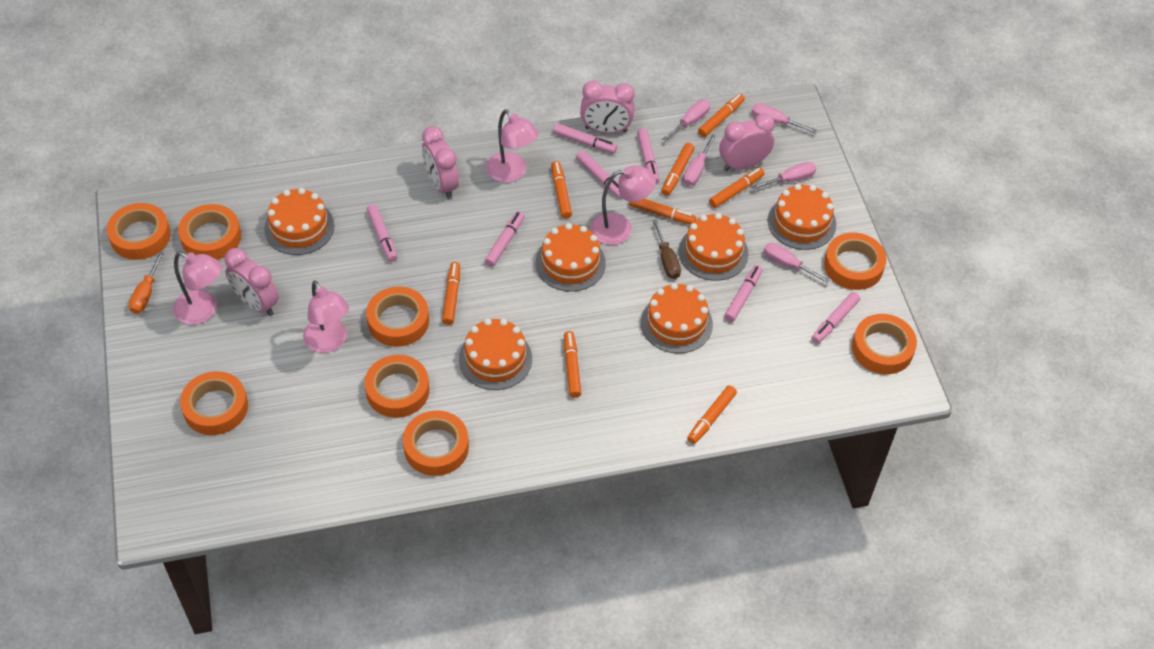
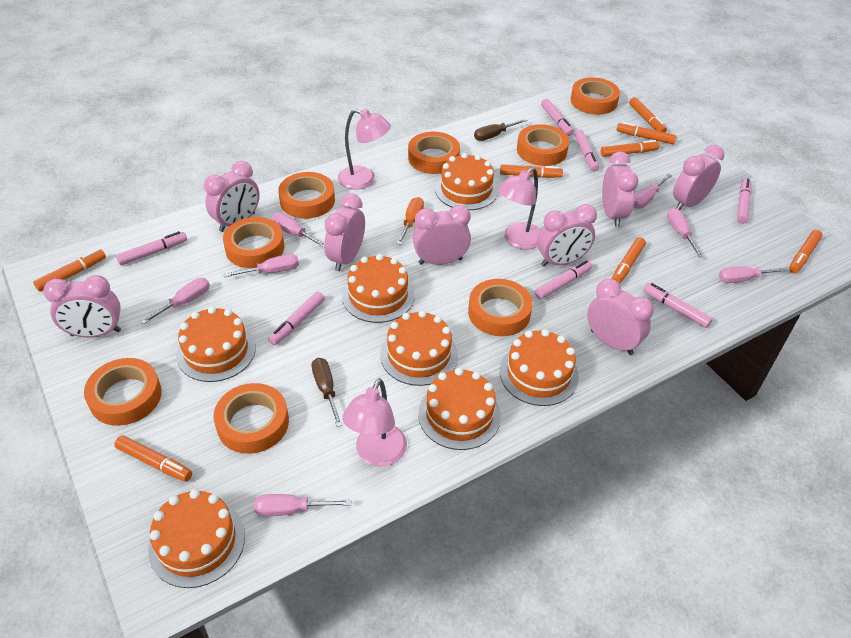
brown screwdriver: 1 -> 2
orange cake: 6 -> 7
pink clock: 4 -> 8
pink lamp: 4 -> 3
pink screwdriver: 5 -> 7

